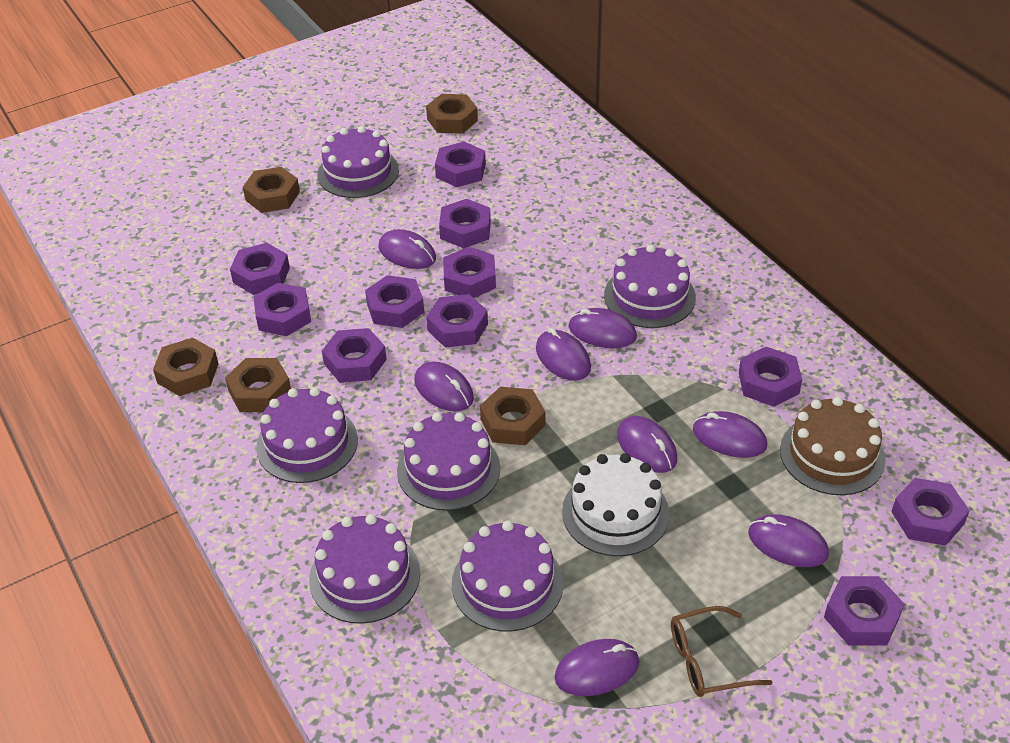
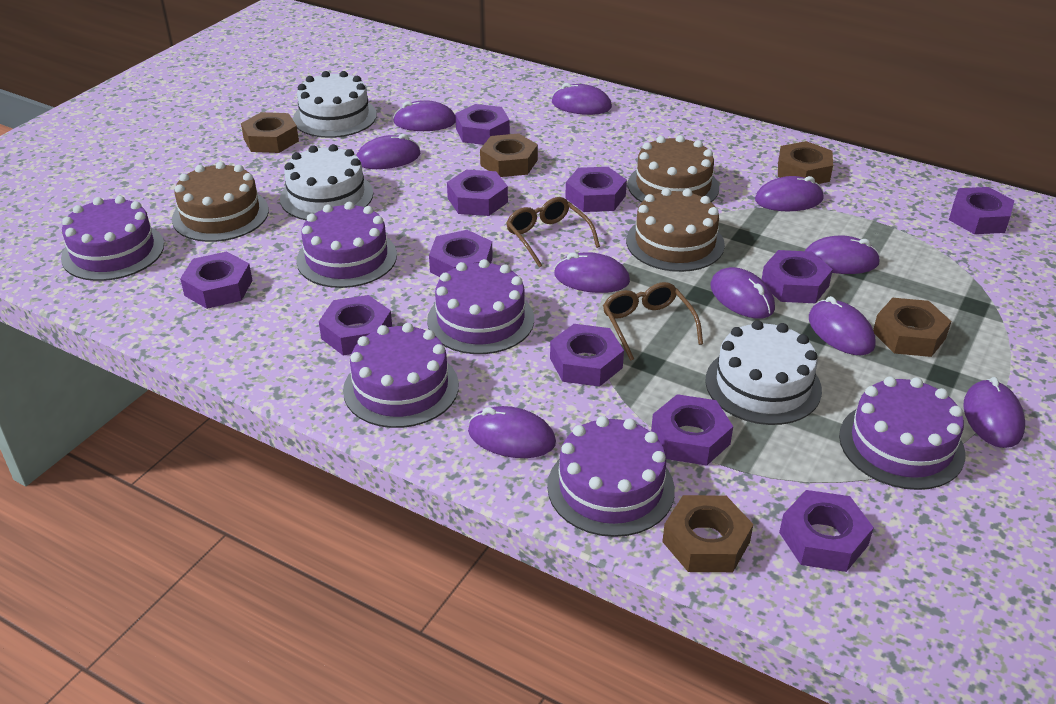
brown cake: 1 -> 3
brown glasses: 1 -> 2
purple mouse: 8 -> 10
white cake: 1 -> 3

